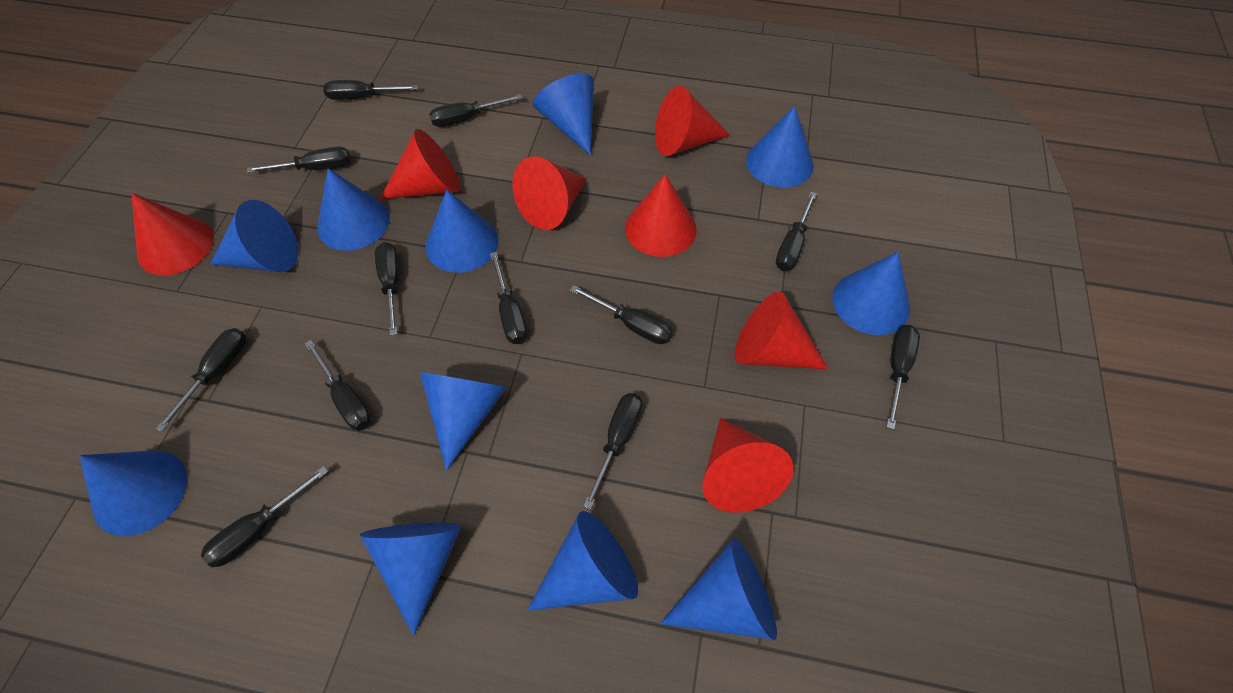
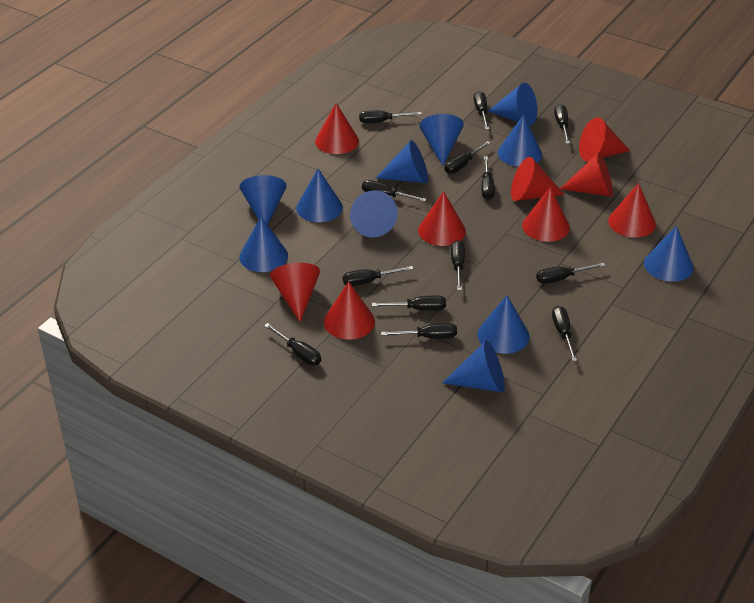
black screwdriver: 12 -> 13
red cone: 7 -> 9

